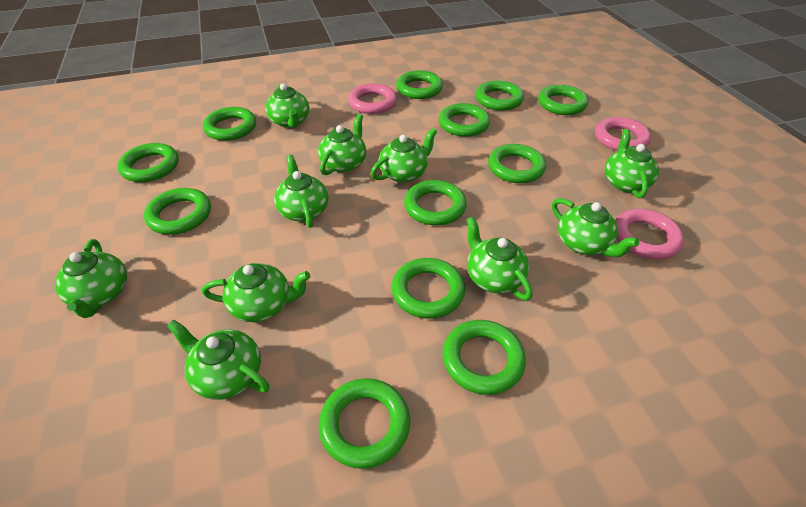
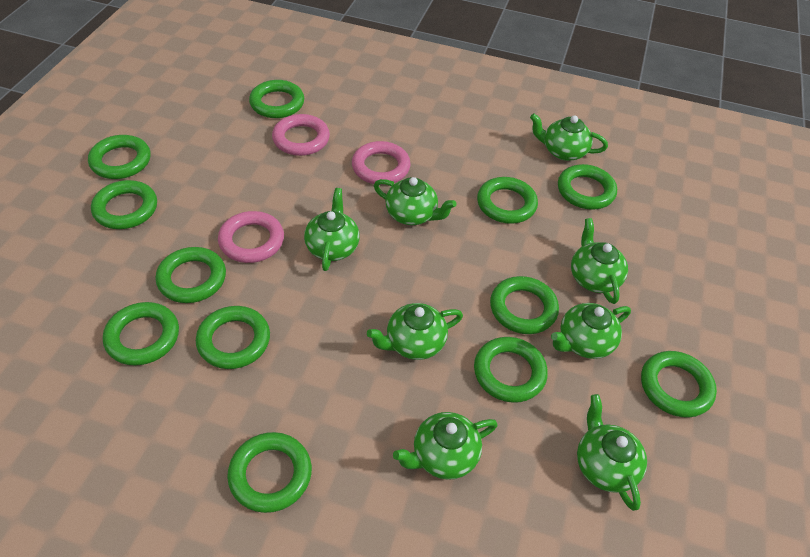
green teapot: 10 -> 8

